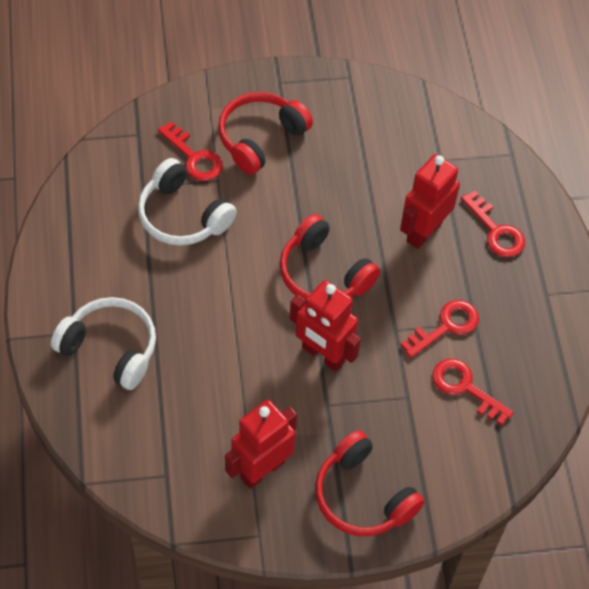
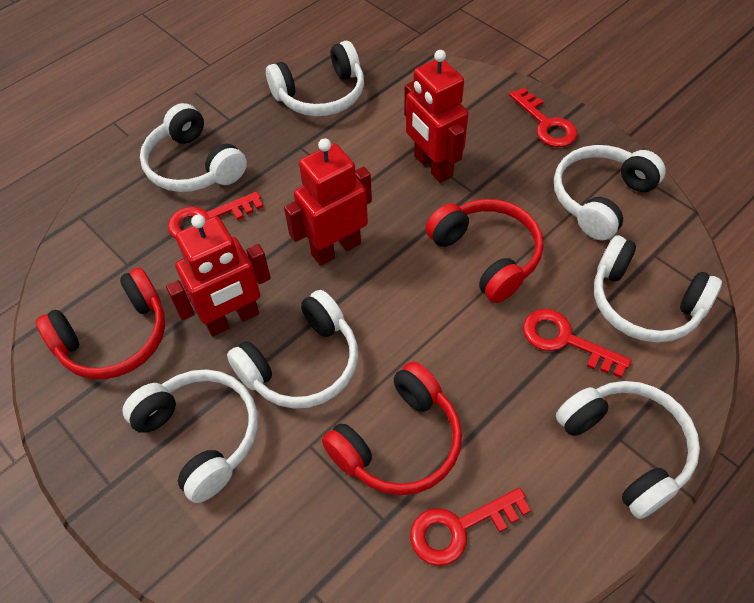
white headphones: 2 -> 7

